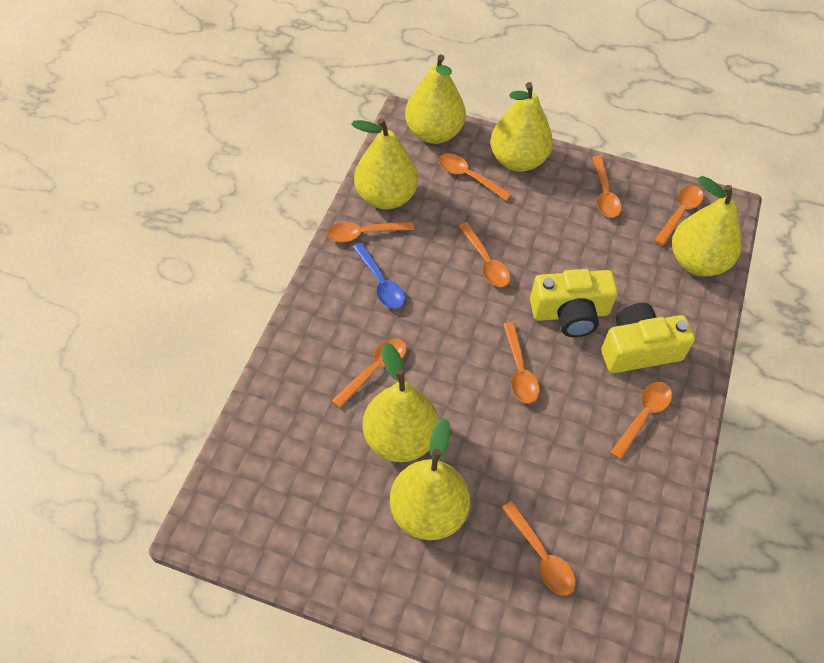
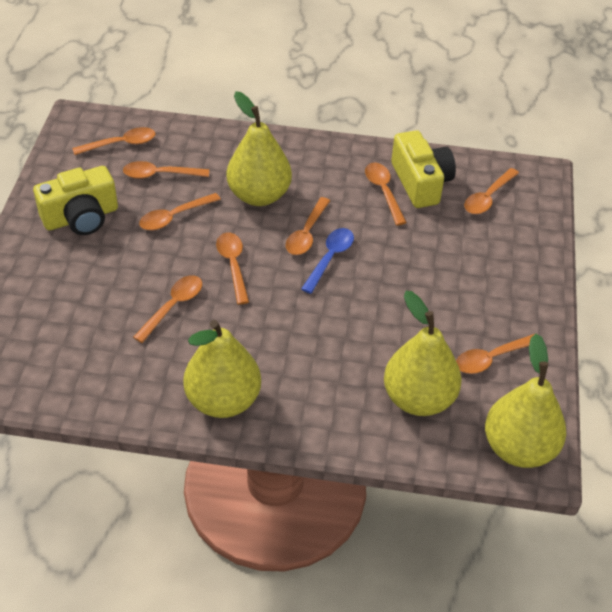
yellow pear: 6 -> 4

